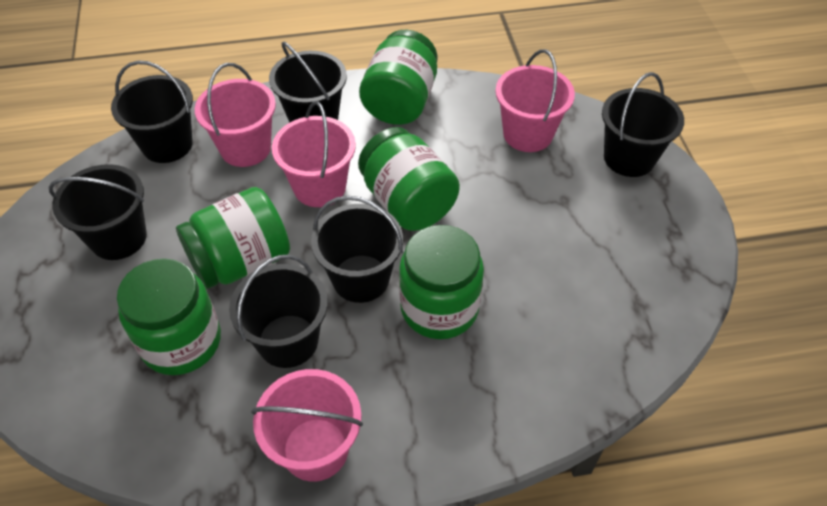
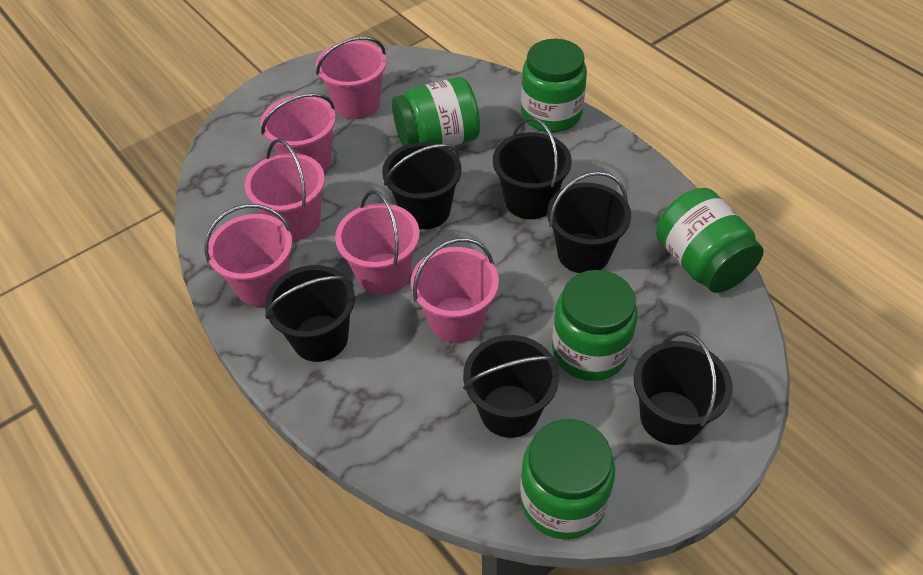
pink bucket: 4 -> 6

